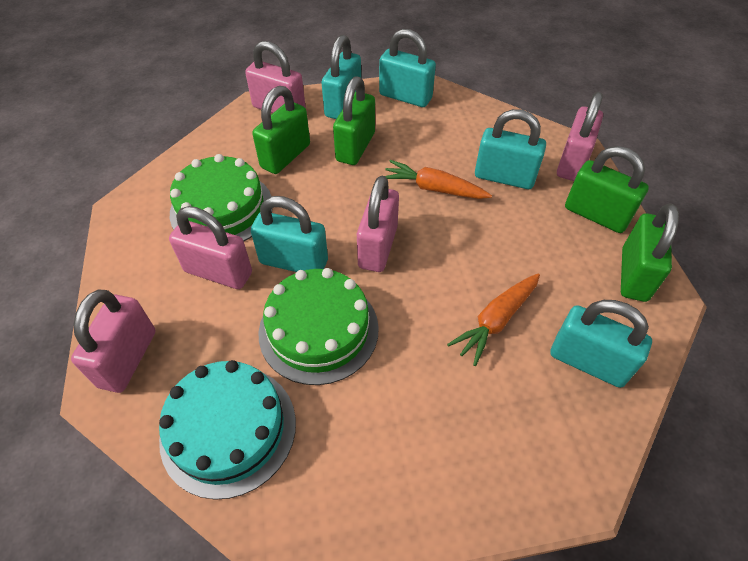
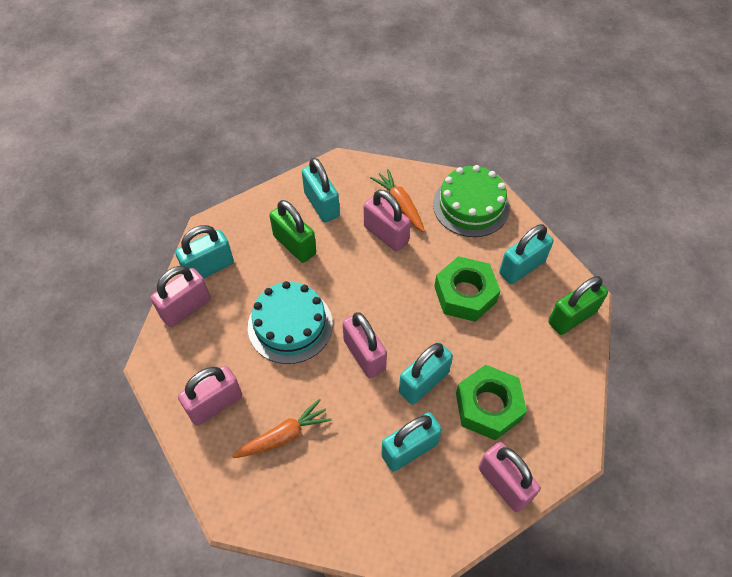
green cake: 2 -> 1
green nut: 0 -> 2
green padlock: 4 -> 2

